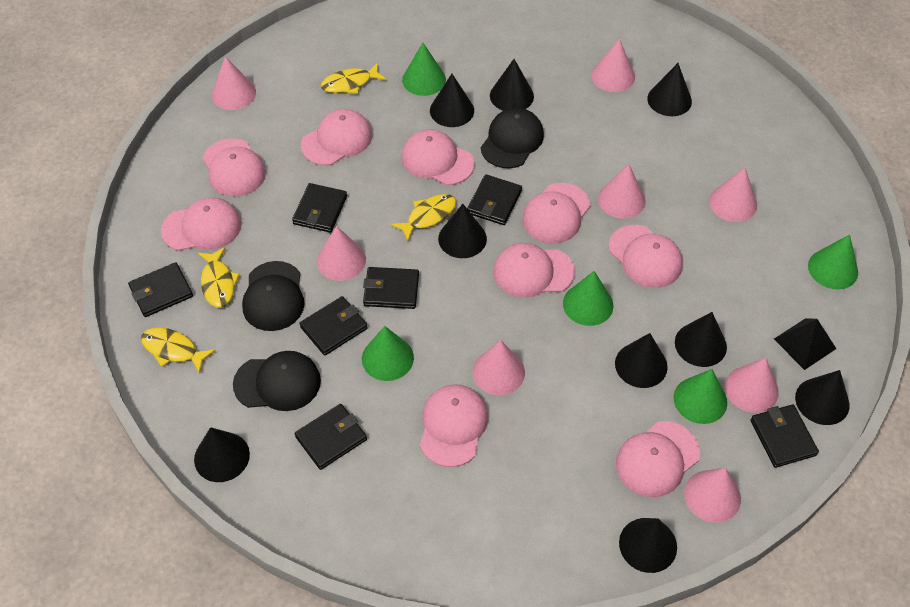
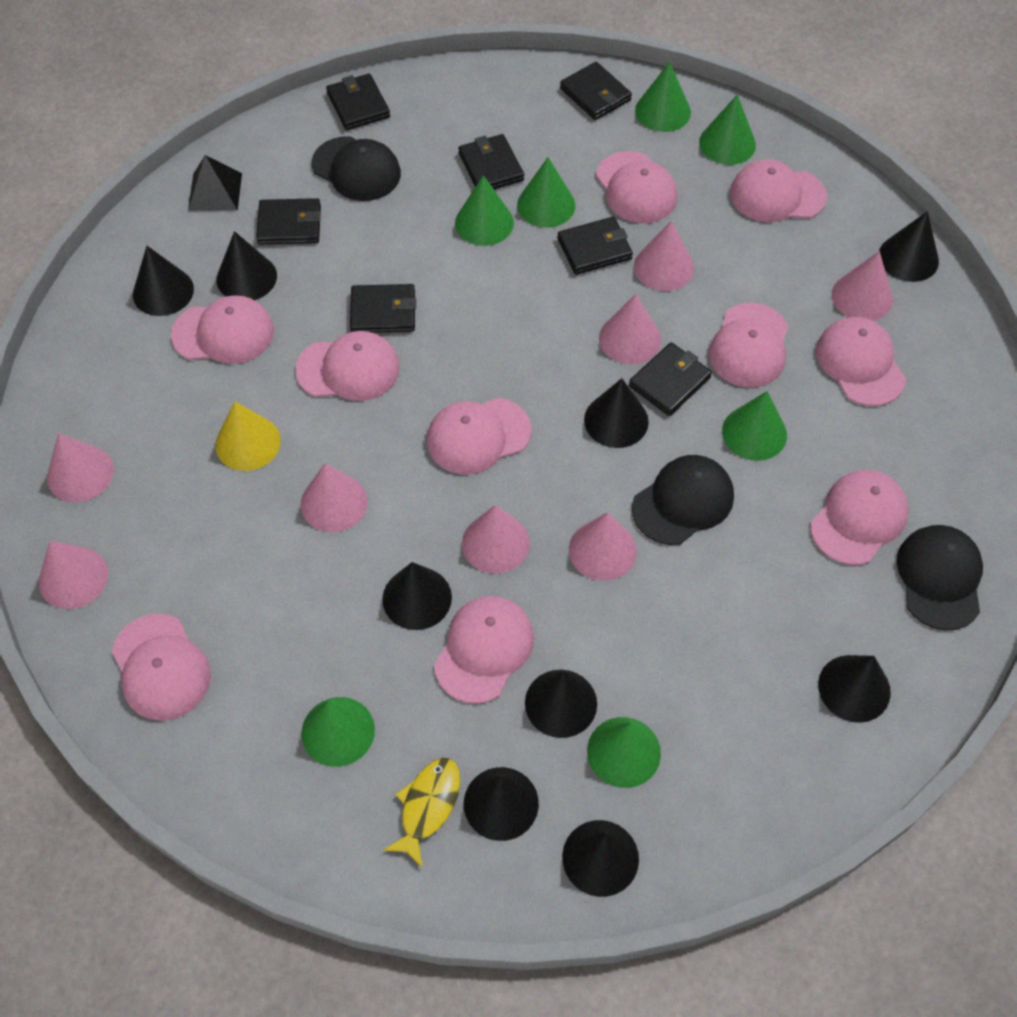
green cone: 5 -> 7
pink cap: 9 -> 10
yellow cone: 0 -> 1
yellow fish: 4 -> 1

